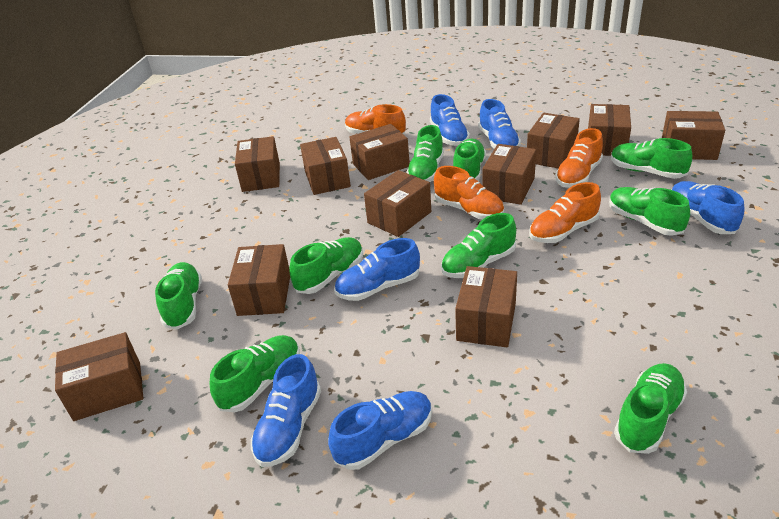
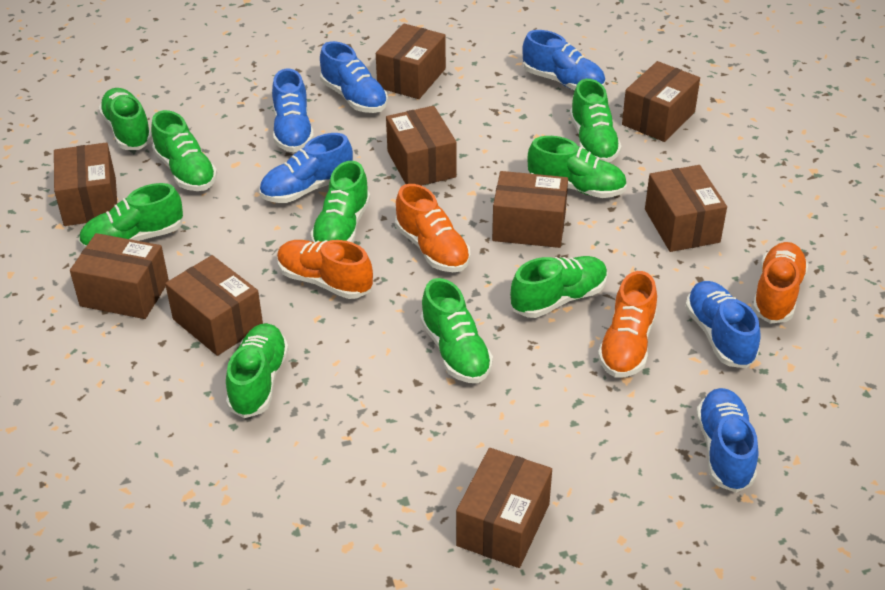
brown box: 11 -> 9

